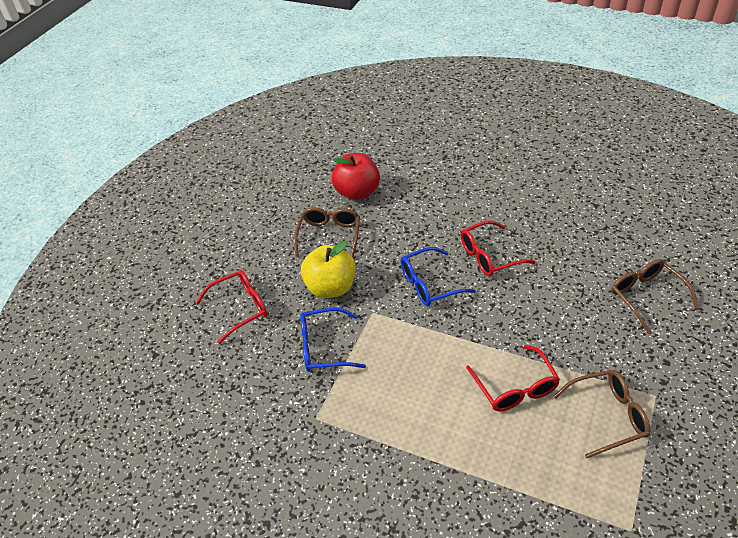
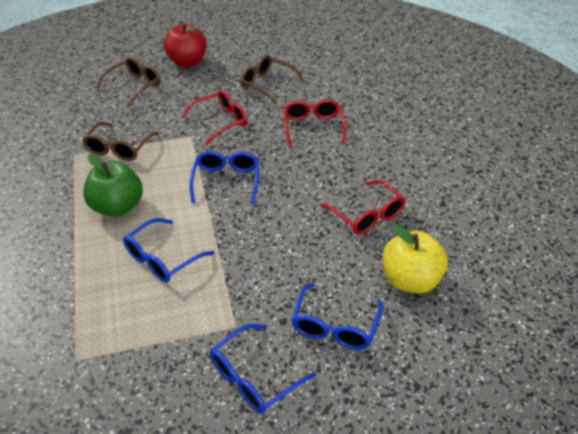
blue glasses: 2 -> 4
green apple: 0 -> 1

